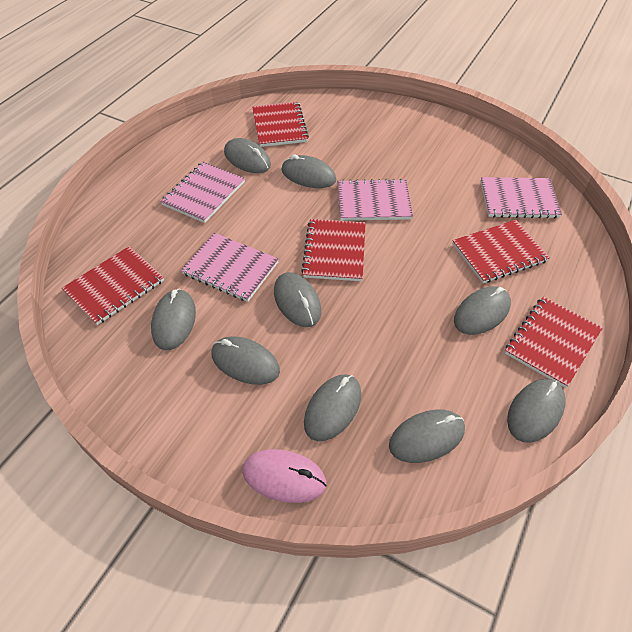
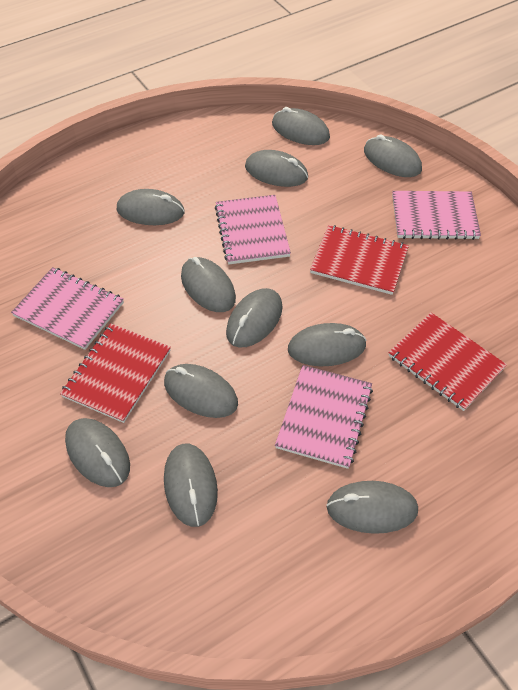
grey mouse: 9 -> 11
pink mouse: 1 -> 0
red notebook: 5 -> 3

